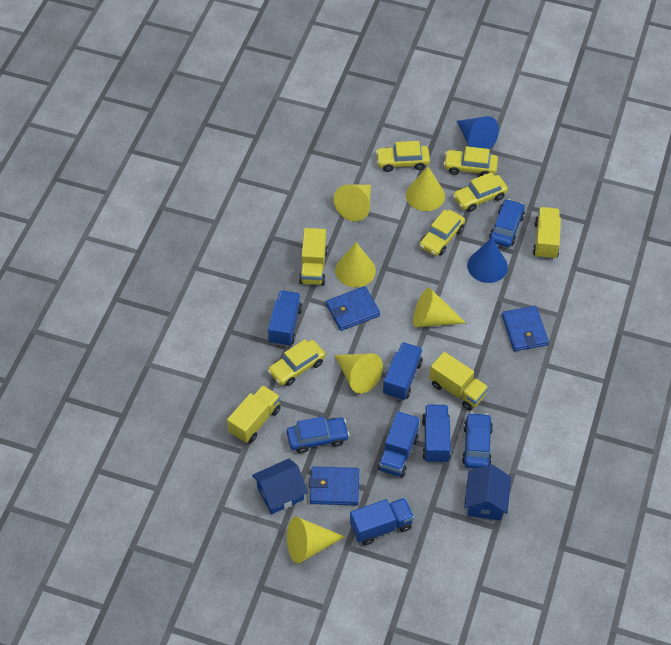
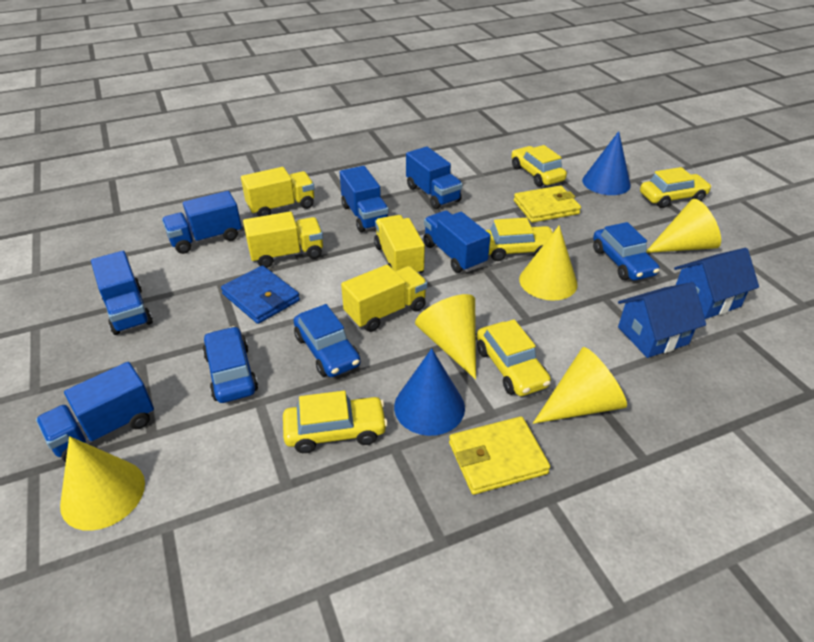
blue truck: 5 -> 6
blue wallet: 3 -> 1
yellow cone: 6 -> 5
yellow wallet: 0 -> 2

